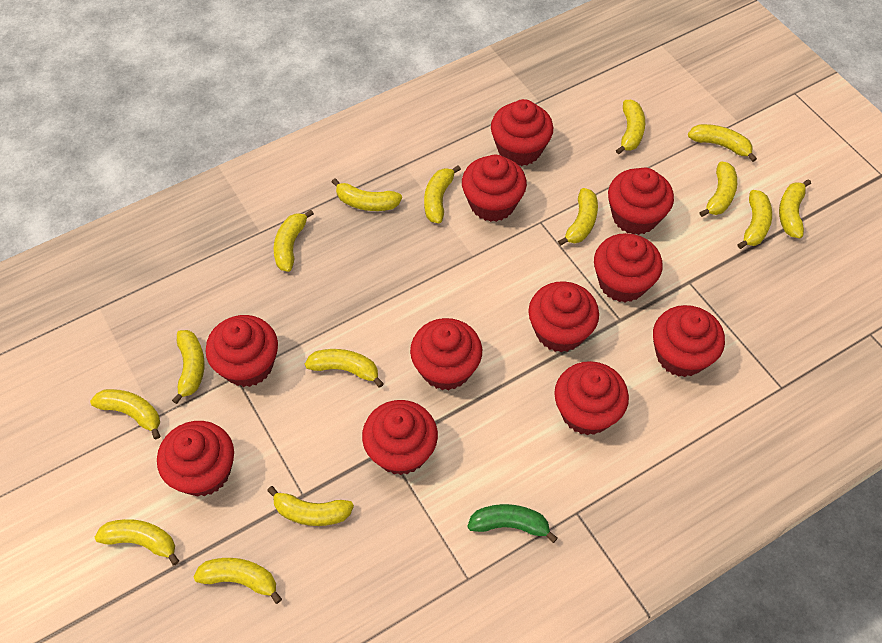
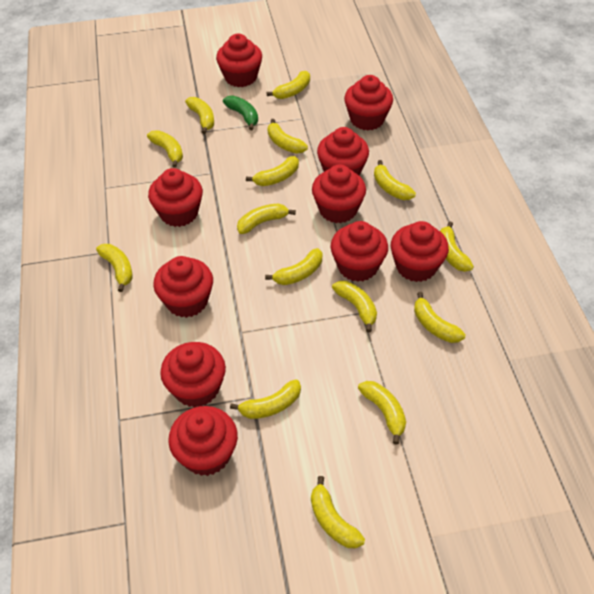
red cupcake: 11 -> 10

